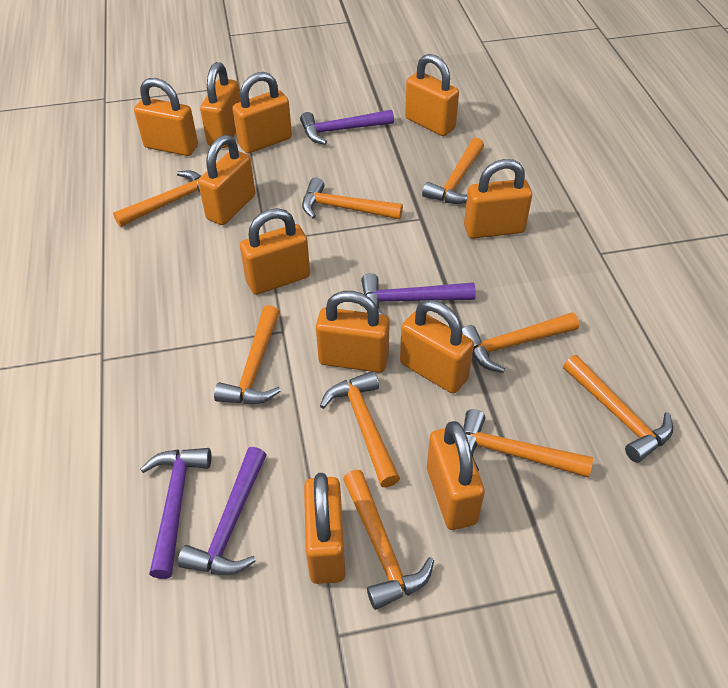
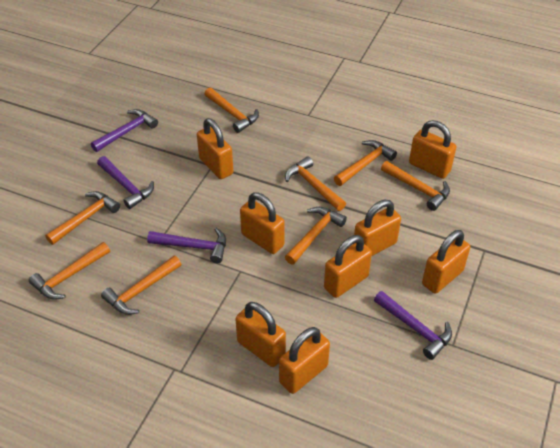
orange hammer: 9 -> 8
orange padlock: 11 -> 8

